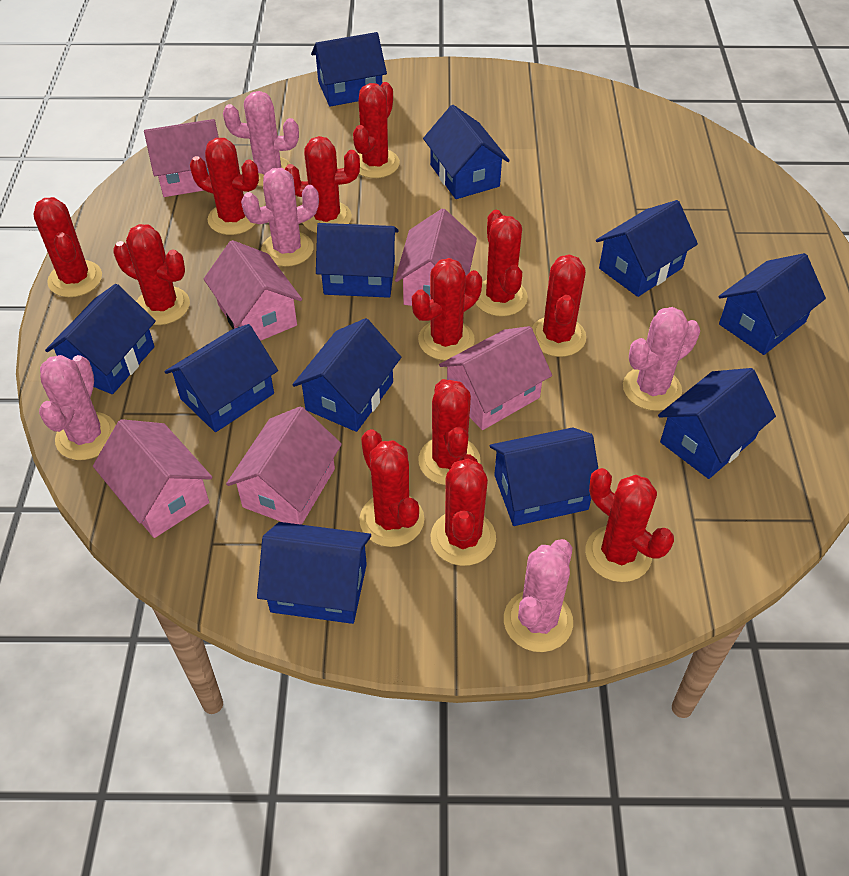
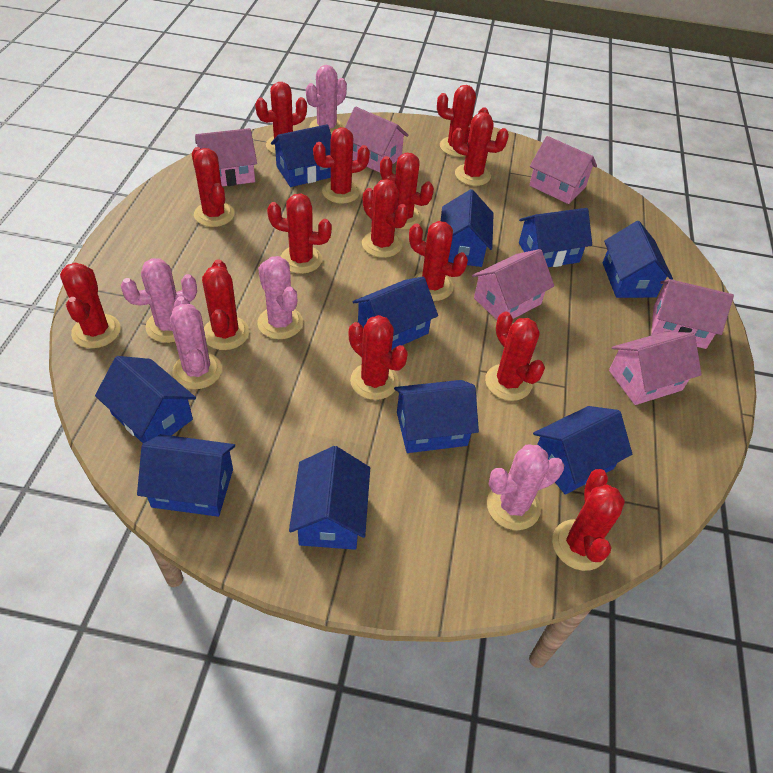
blue house: 11 -> 10
red cactus: 12 -> 14

